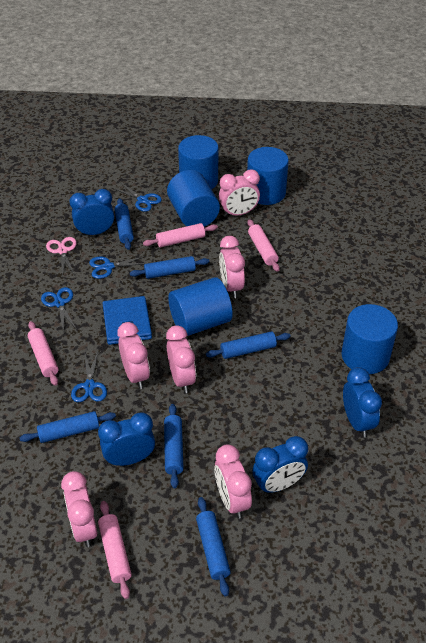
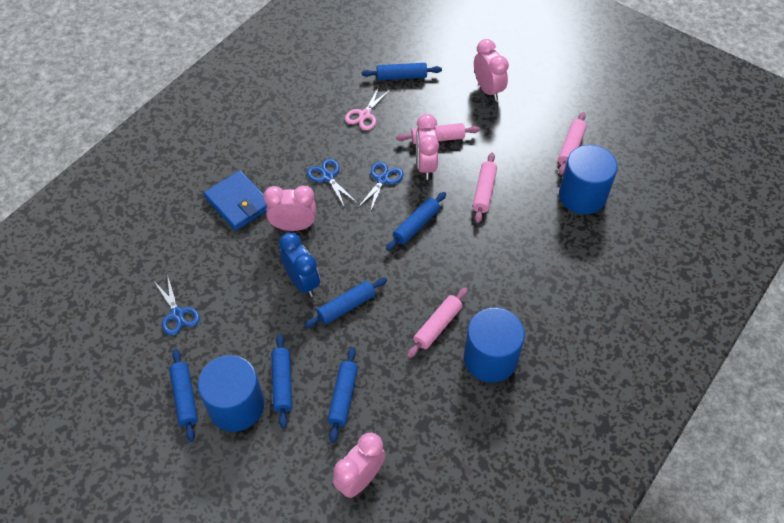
blue clock: 4 -> 1
blue cylinder: 5 -> 3
blue scissors: 4 -> 3
pink clock: 6 -> 4

